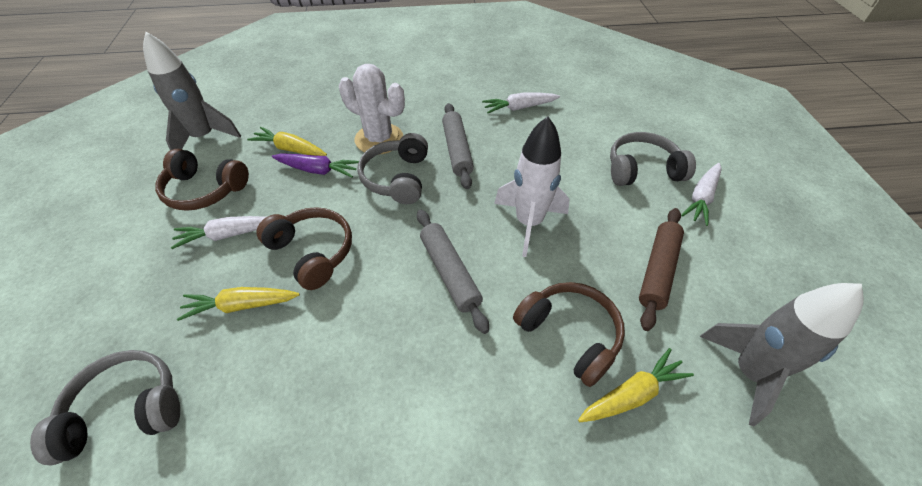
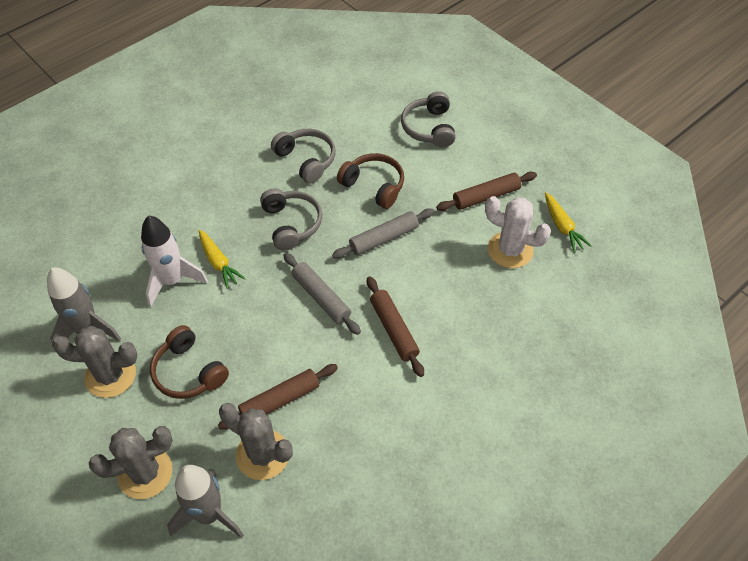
brown headphones: 3 -> 2
brown rolling pin: 1 -> 3
grey cactus: 0 -> 3
purple carrot: 1 -> 0
white carrot: 3 -> 0
yellow carrot: 3 -> 2

